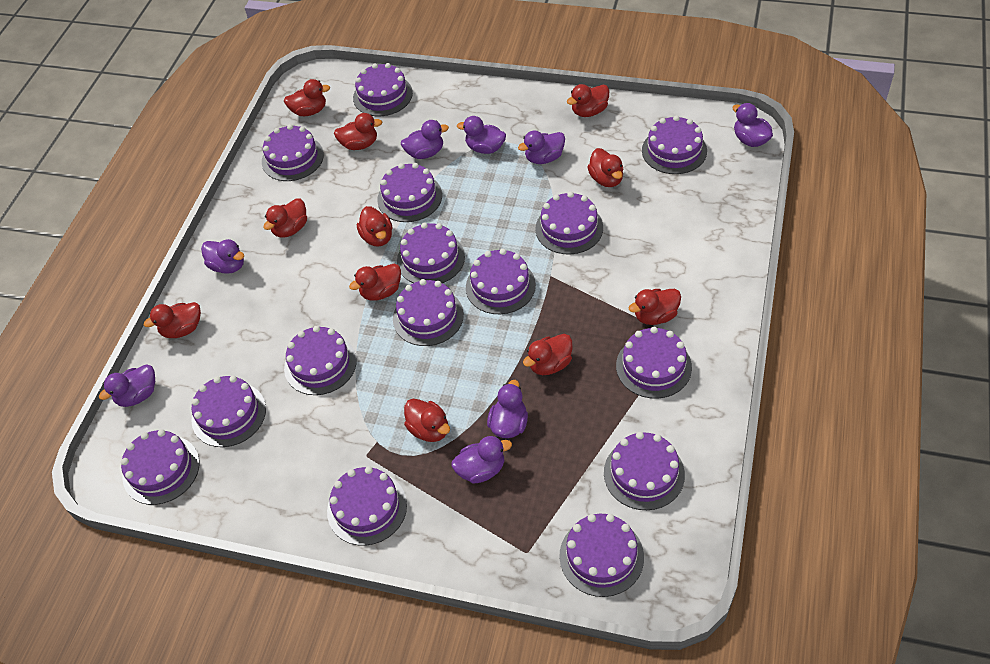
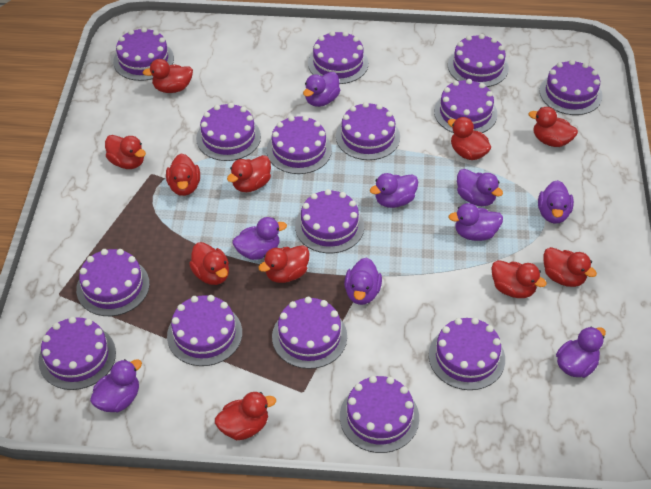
purple duck: 8 -> 9

